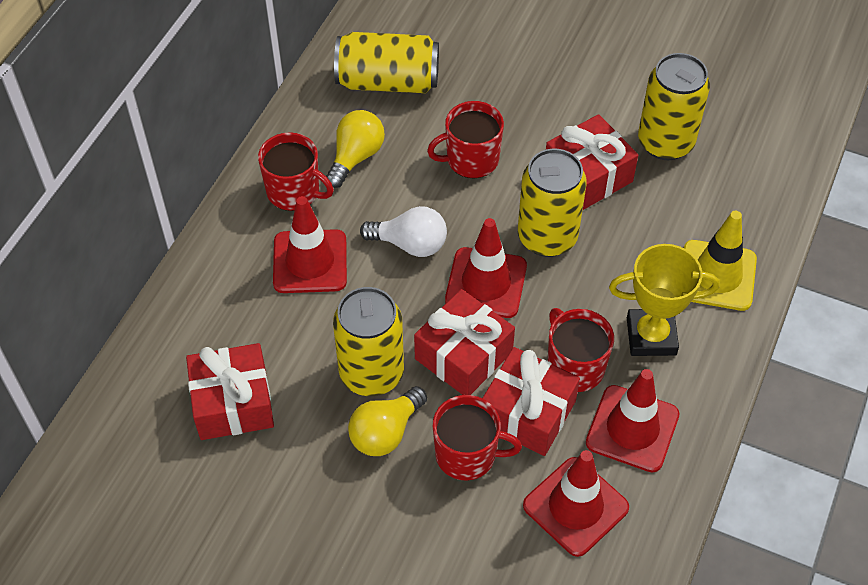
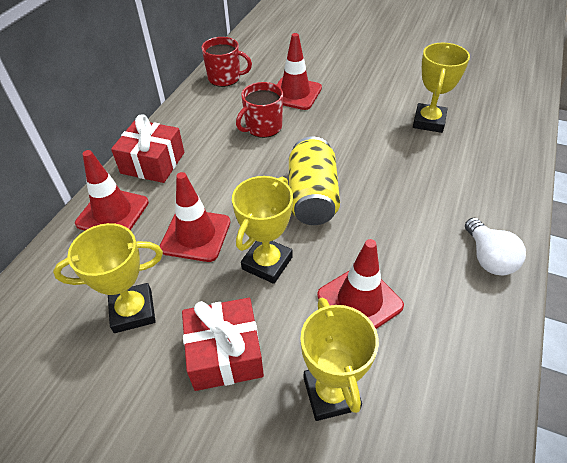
red gift: 4 -> 2
red mug: 4 -> 2
yellow can: 4 -> 1
yellow light bulb: 2 -> 0
yellow traffic cone: 1 -> 0
yellow trophy: 1 -> 4

